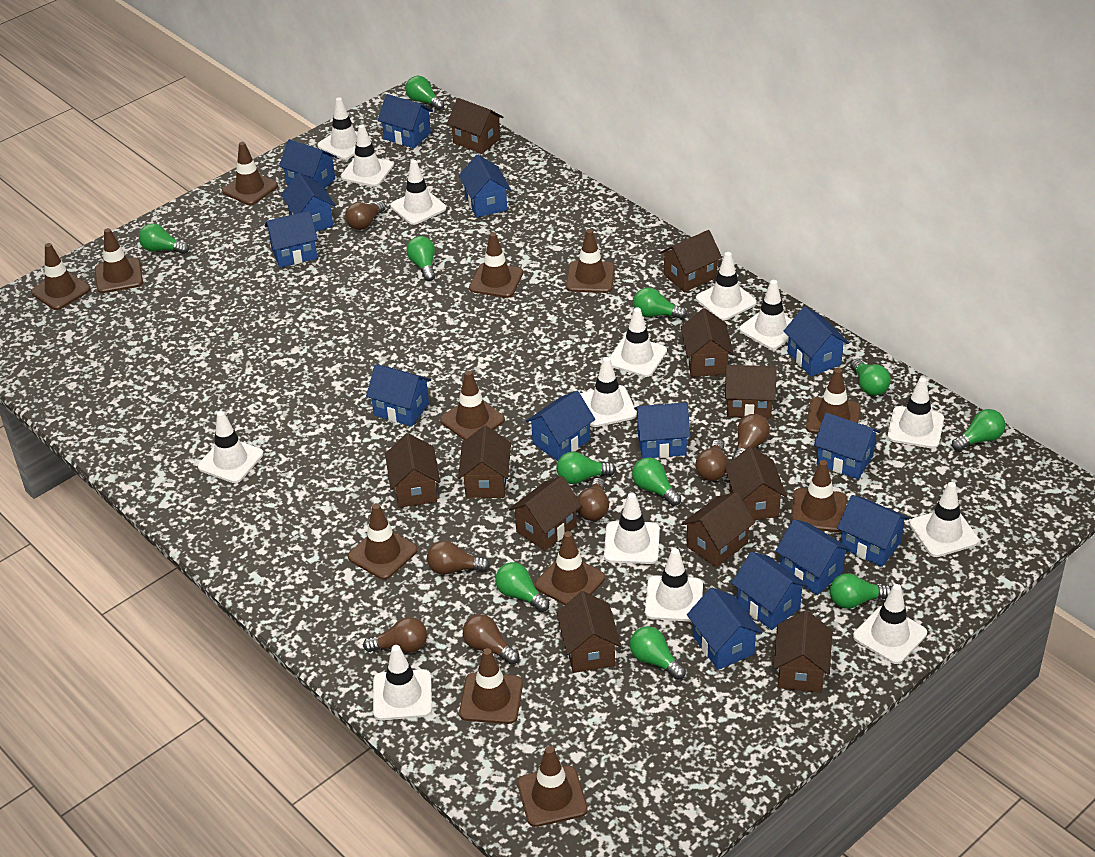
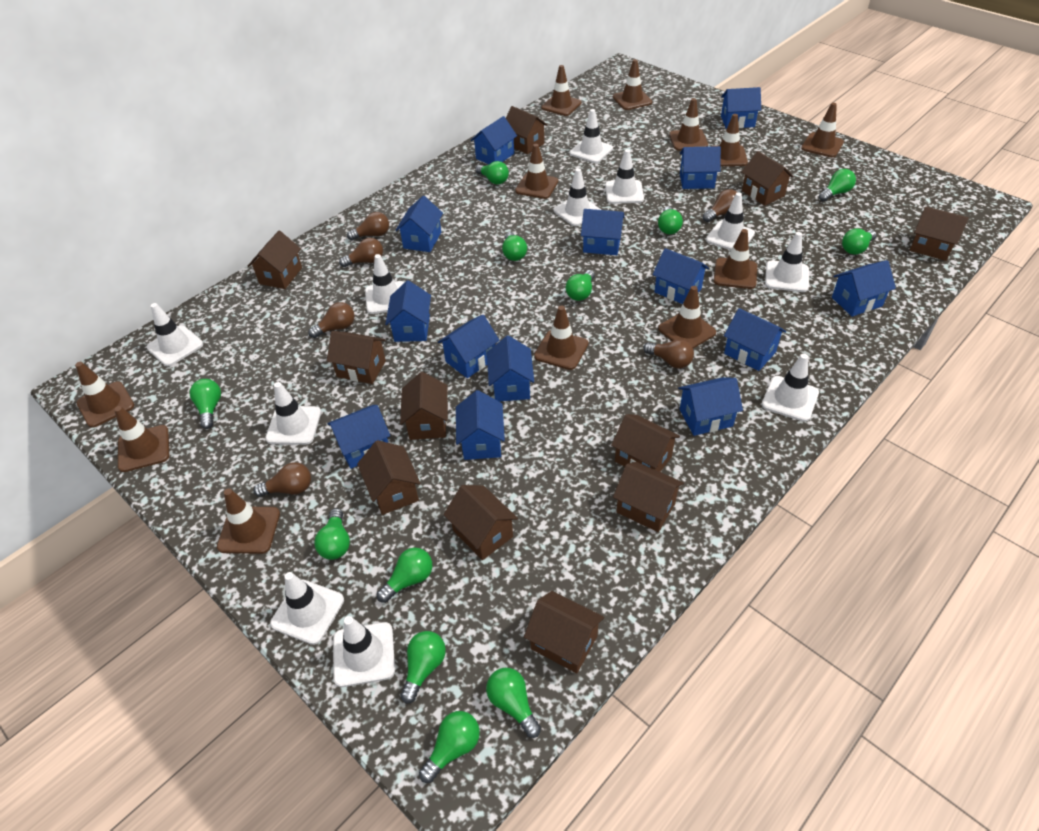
brown light bulb: 7 -> 6
green light bulb: 11 -> 12
white traffic cone: 14 -> 11

